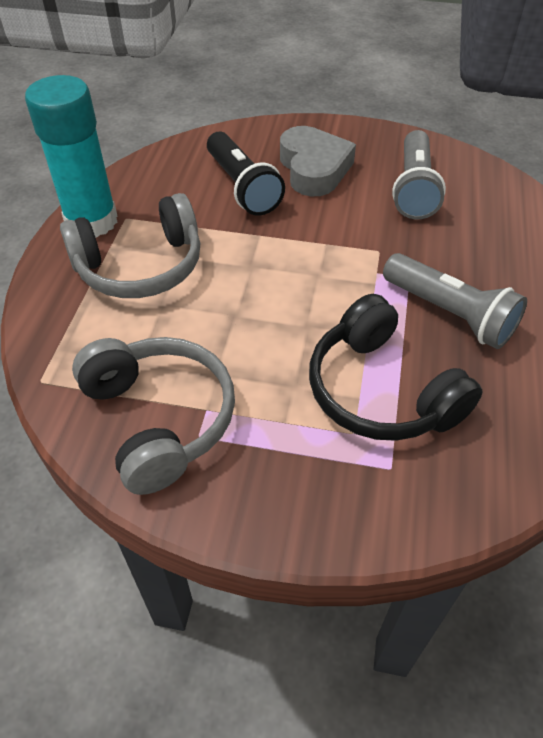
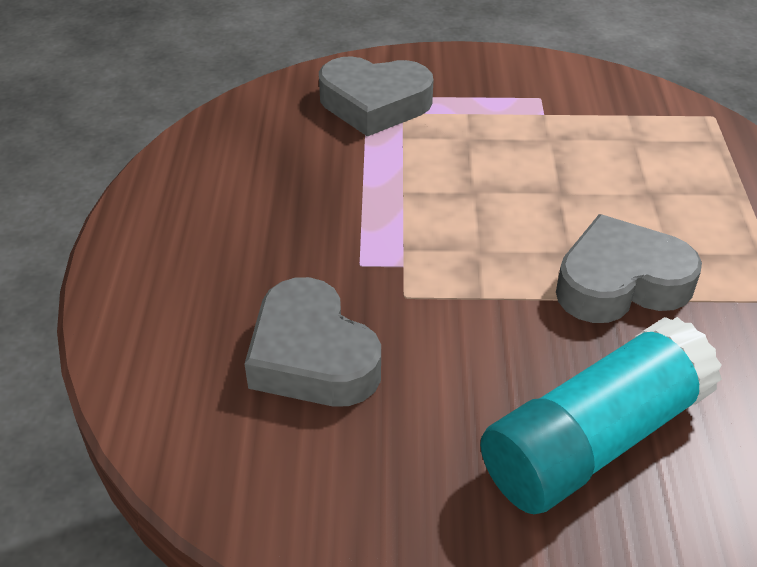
black flashlight: 1 -> 0
black headphones: 1 -> 0
grey flashlight: 2 -> 0
grey headphones: 2 -> 0
grey heart: 1 -> 3

